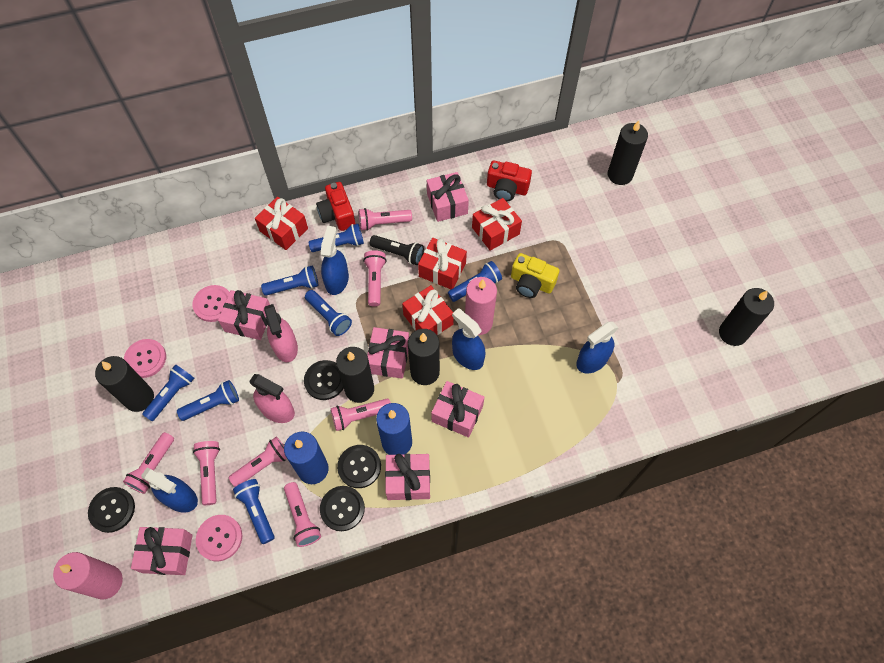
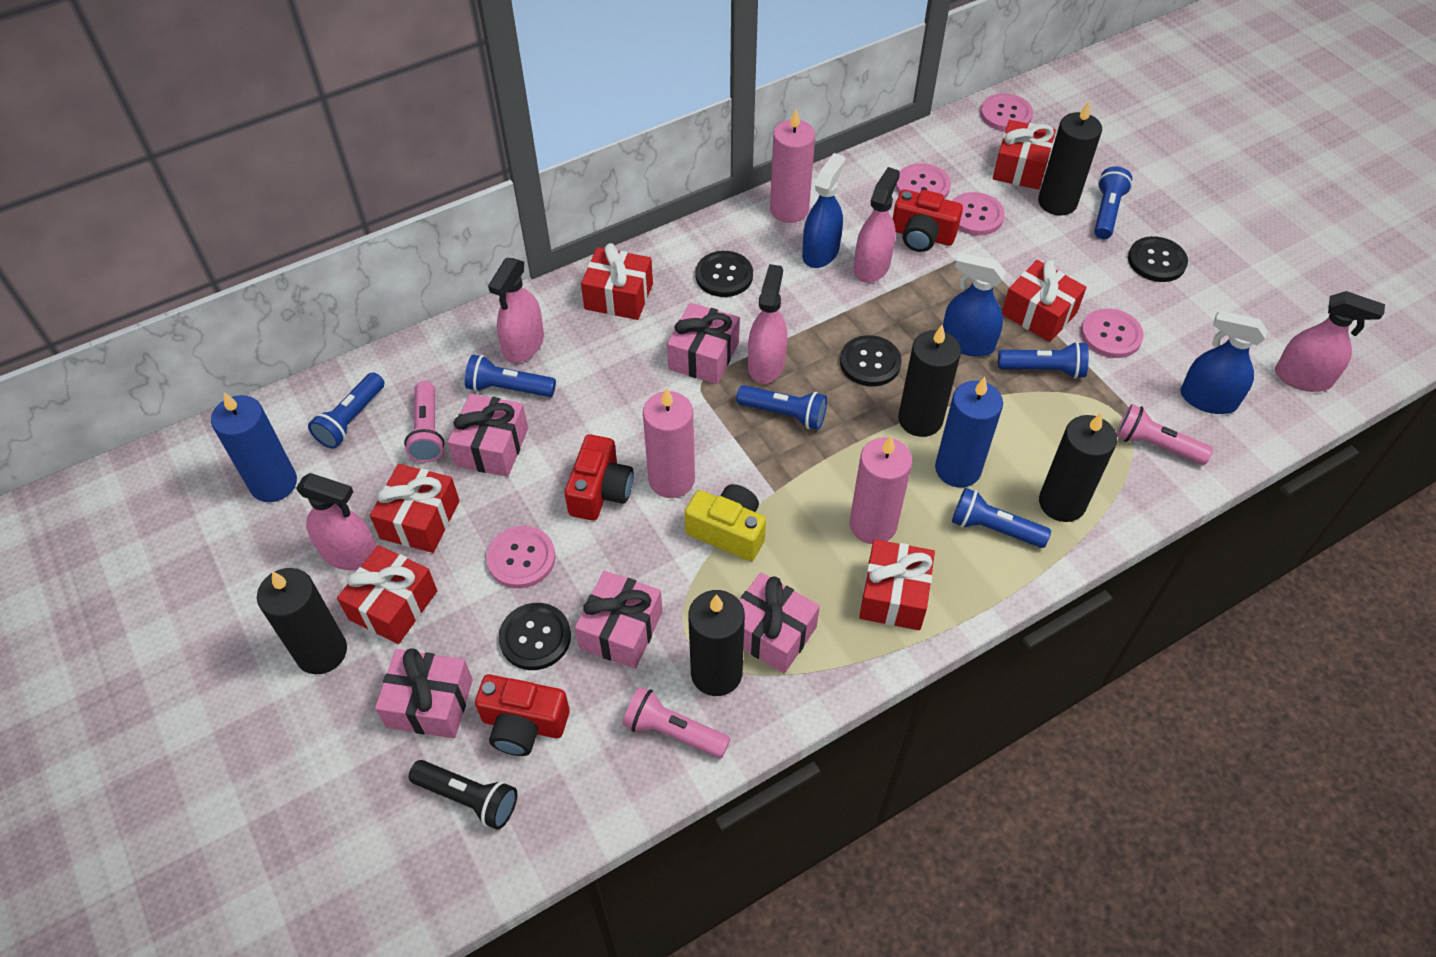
blue flashlight: 7 -> 6
blue spray bottle: 4 -> 3
pink button: 3 -> 5
pink candle: 2 -> 3
pink flashlight: 7 -> 3
pink gift: 6 -> 5
pink spray bottle: 2 -> 5
red camera: 2 -> 3
red gift: 4 -> 6

